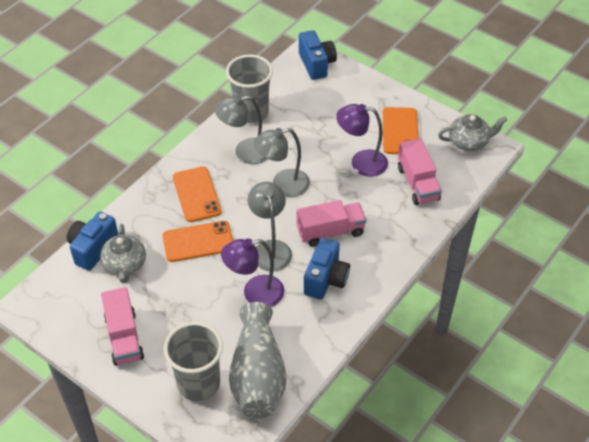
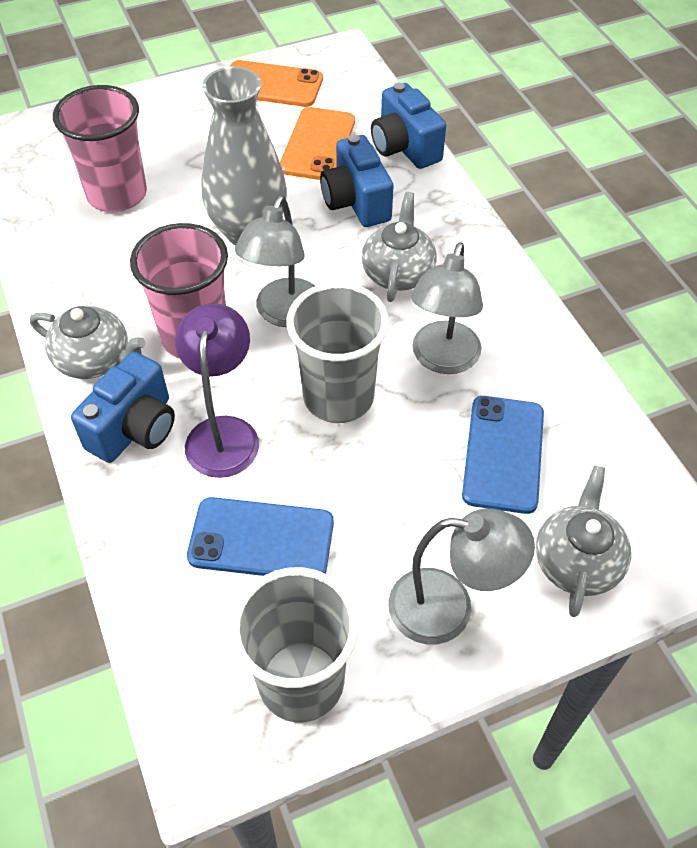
blue phone: 0 -> 2
grey teapot: 2 -> 3
orange phone: 3 -> 2
pink cup: 0 -> 2
pink truck: 3 -> 0
purple lamp: 2 -> 1

